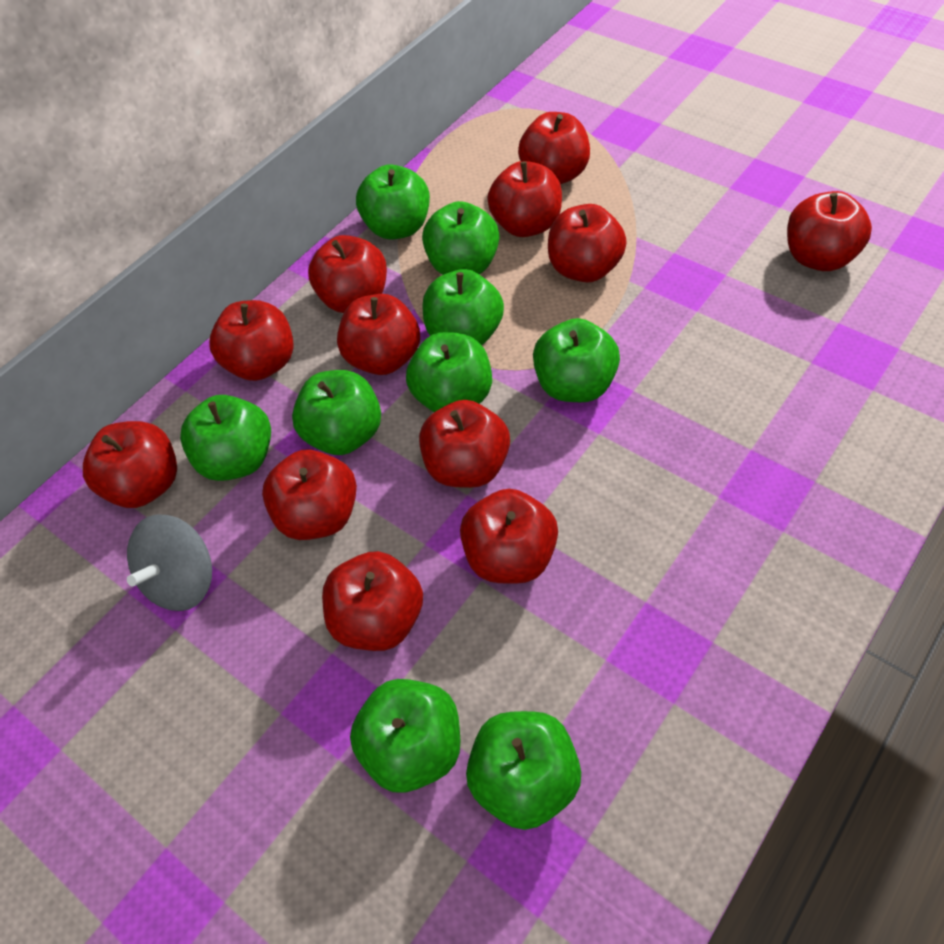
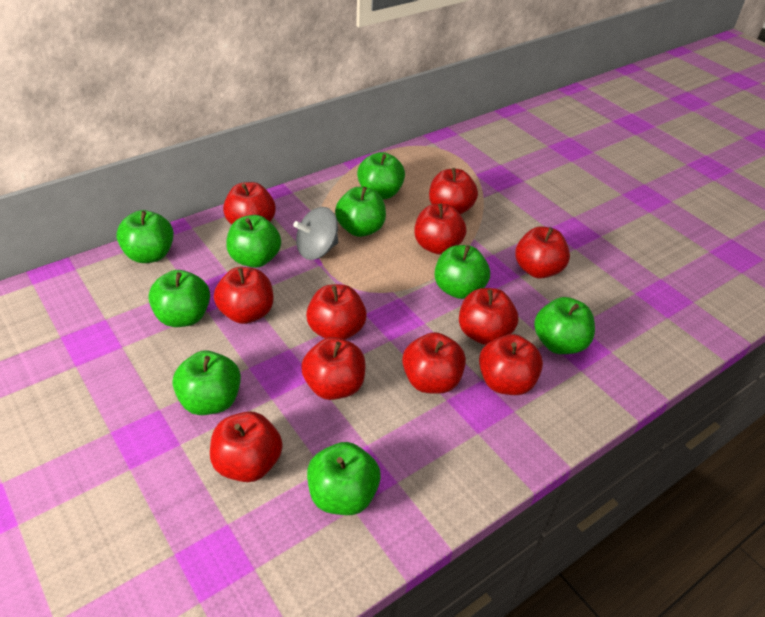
red apple: 12 -> 11

